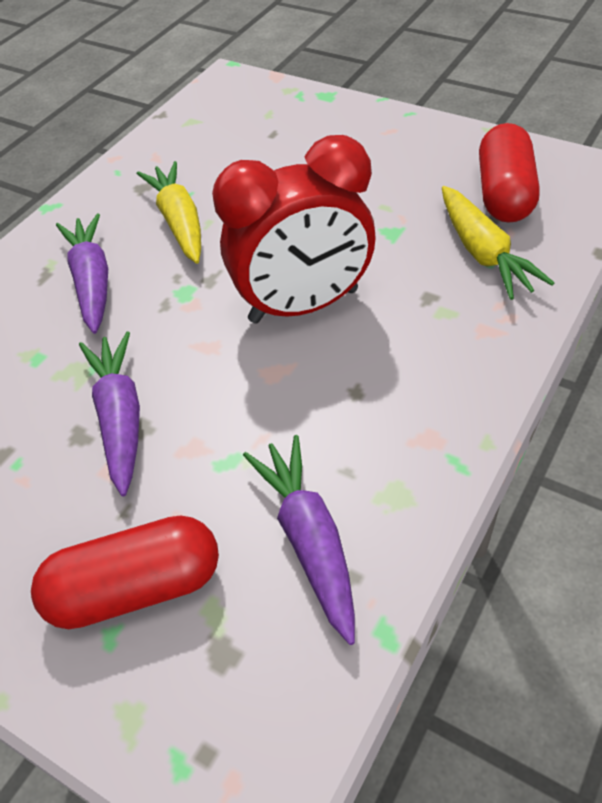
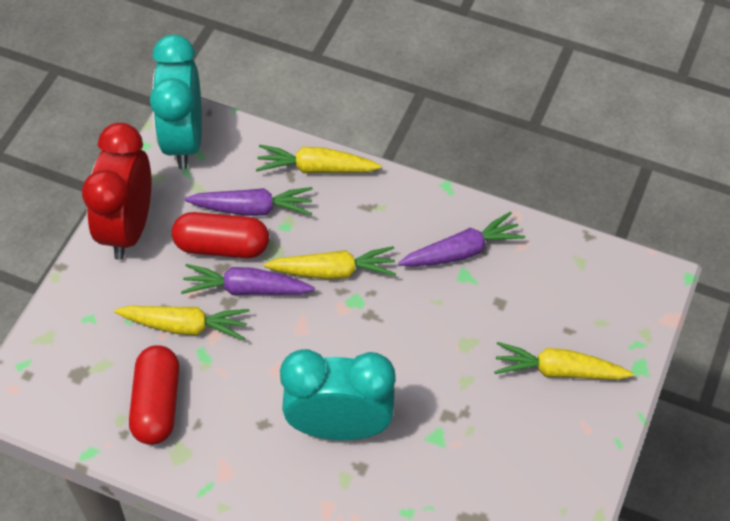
turquoise clock: 0 -> 2
yellow carrot: 2 -> 4

